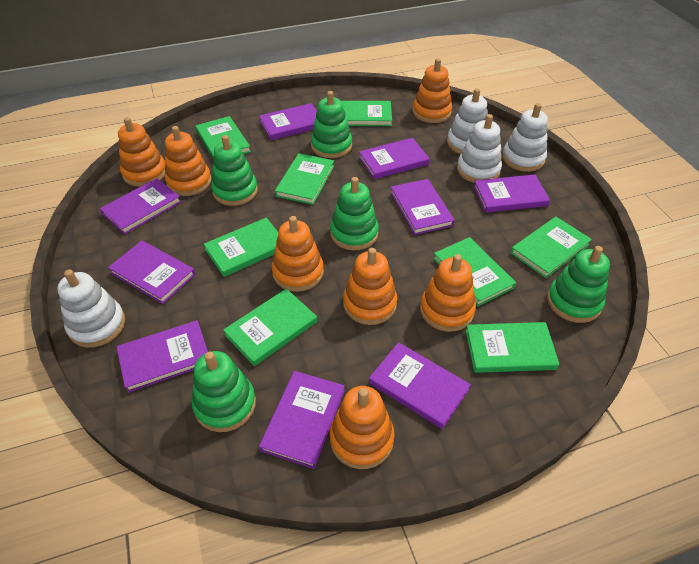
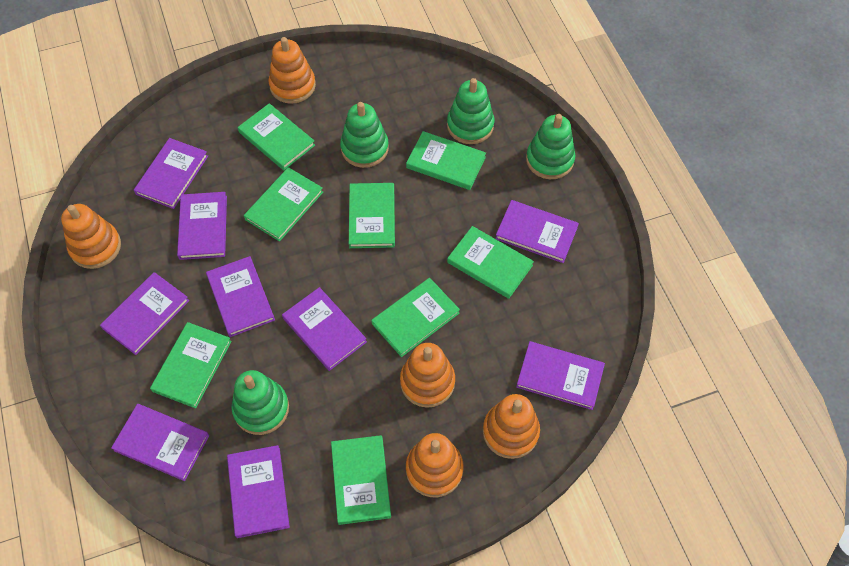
green stacking toy: 5 -> 4
orange stacking toy: 7 -> 5
white stacking toy: 4 -> 0

